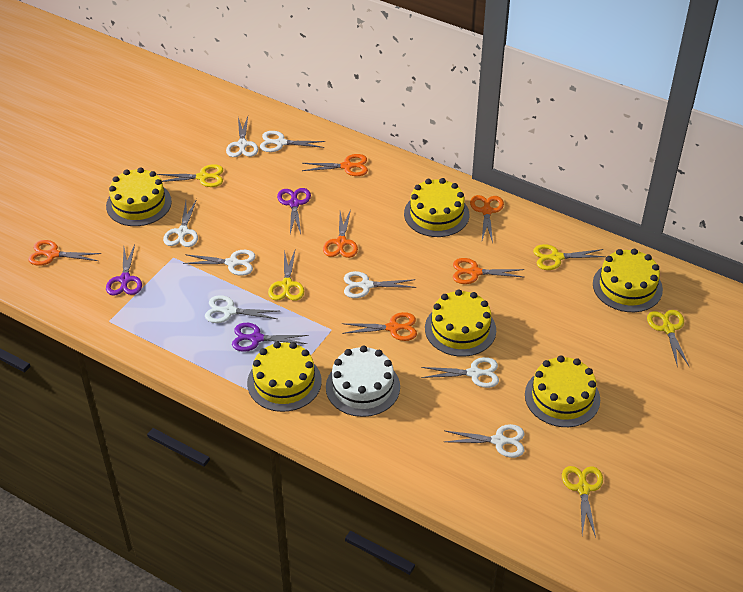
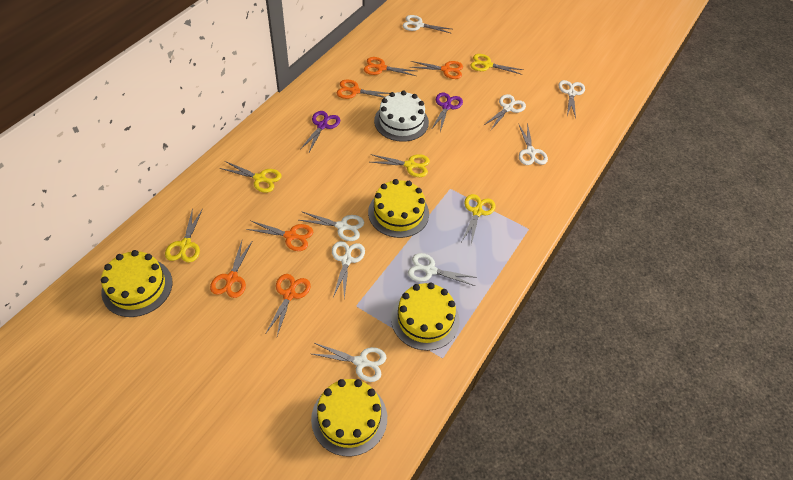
purple scissors: 3 -> 2
yellow cake: 6 -> 4

